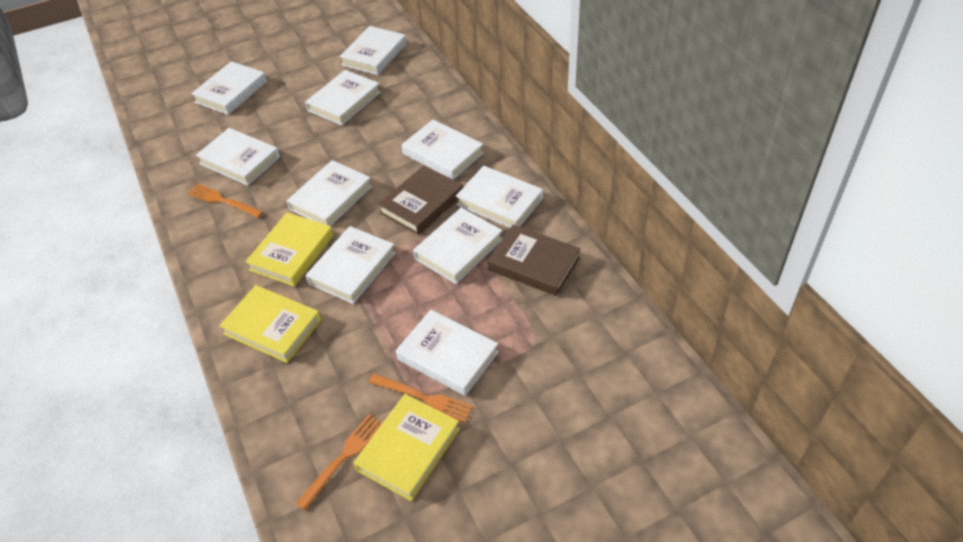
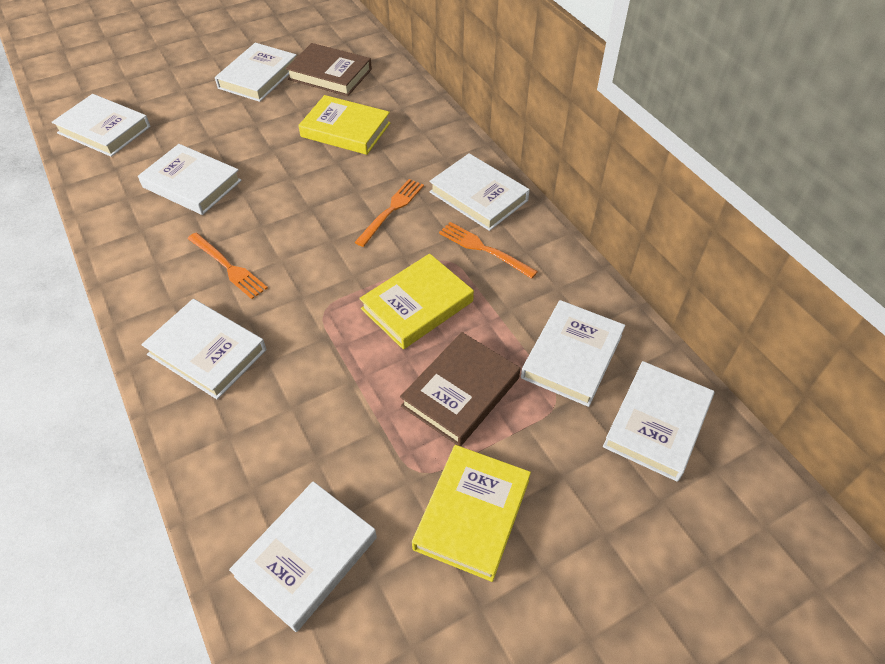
white book: 10 -> 8

